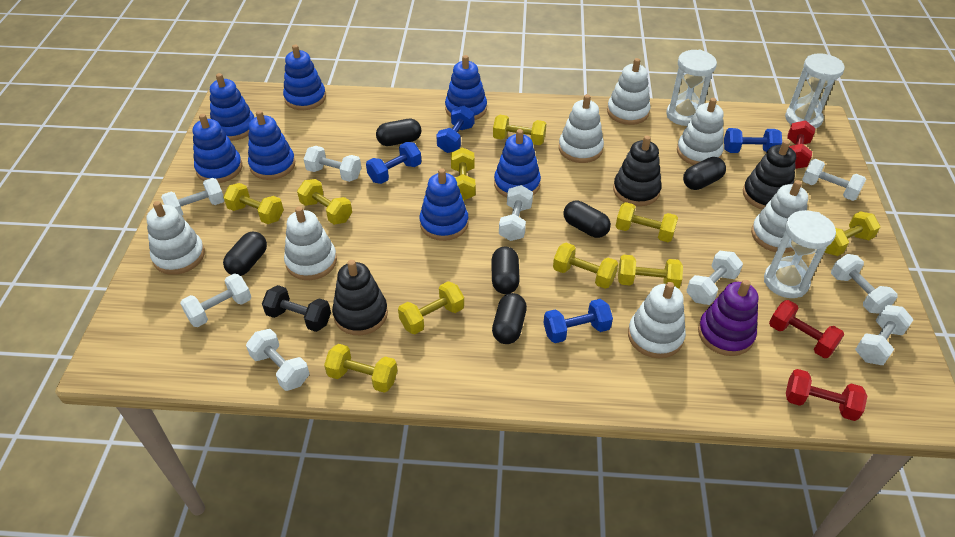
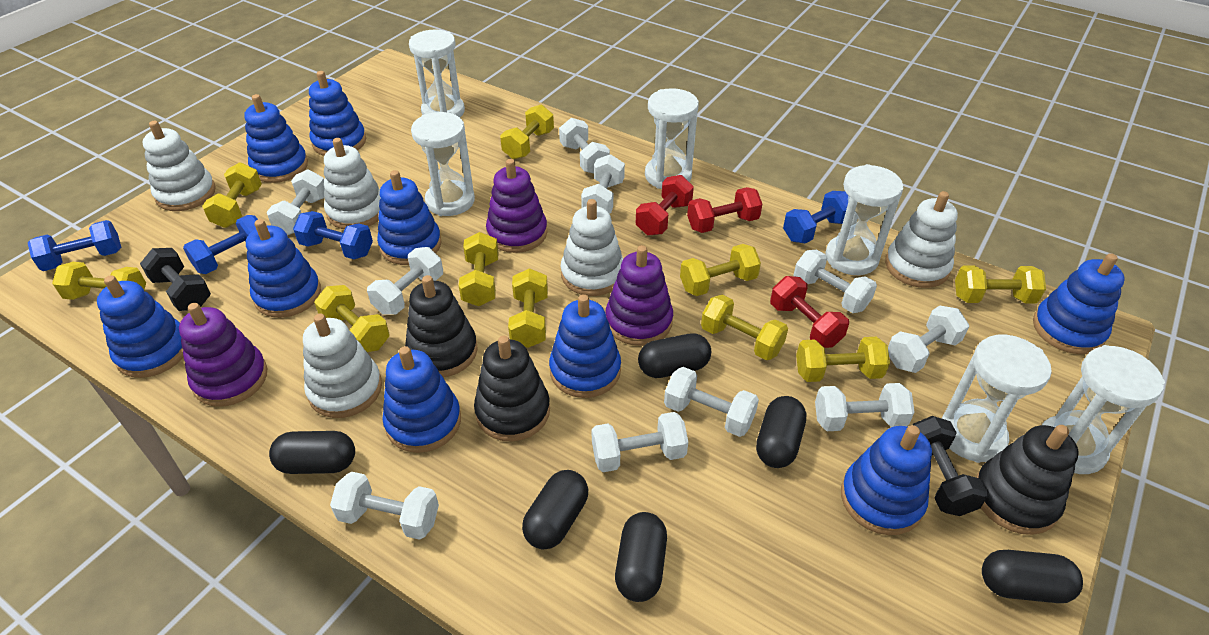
black dumbbell: 1 -> 2
blue stacking toy: 7 -> 9
purple stacking toy: 1 -> 3
white dumbbell: 9 -> 10
white hourglass: 3 -> 6
white stacking toy: 7 -> 5

